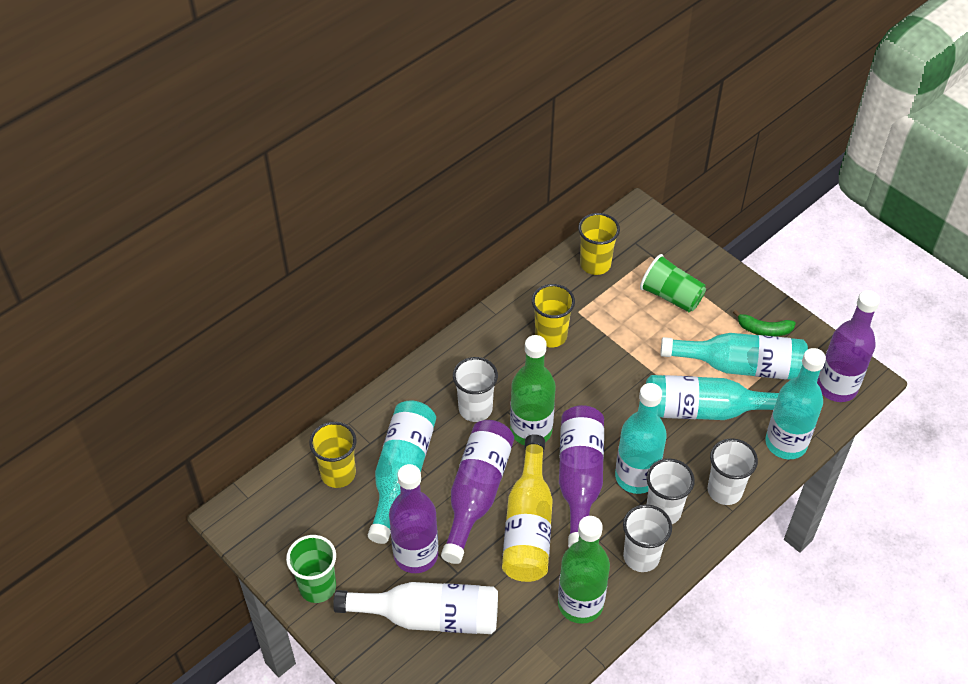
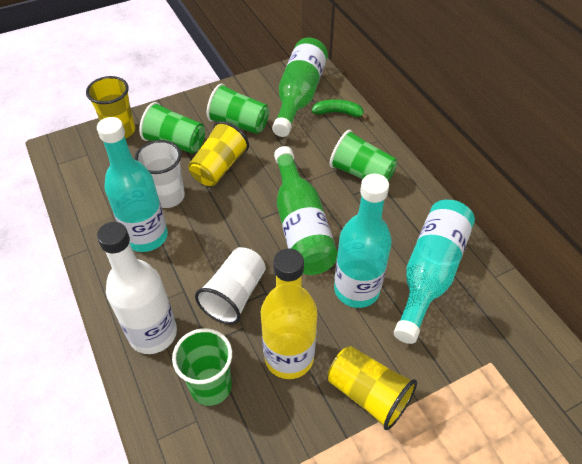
green cup: 2 -> 4
purple bottle: 4 -> 0
turquoise bottle: 5 -> 3
white cup: 4 -> 2

